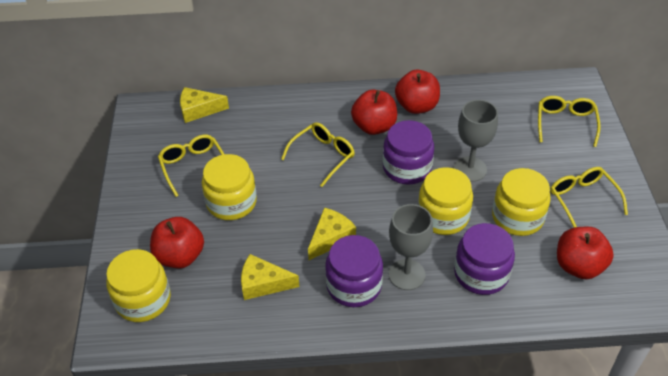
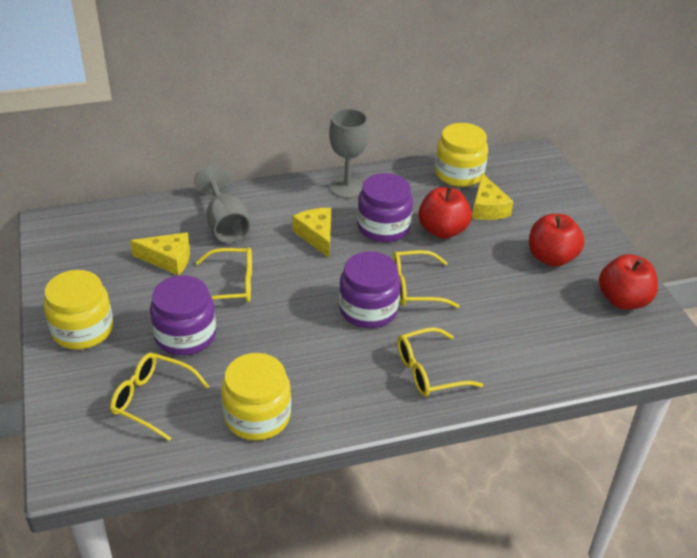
red apple: 4 -> 3
yellow jar: 4 -> 3

